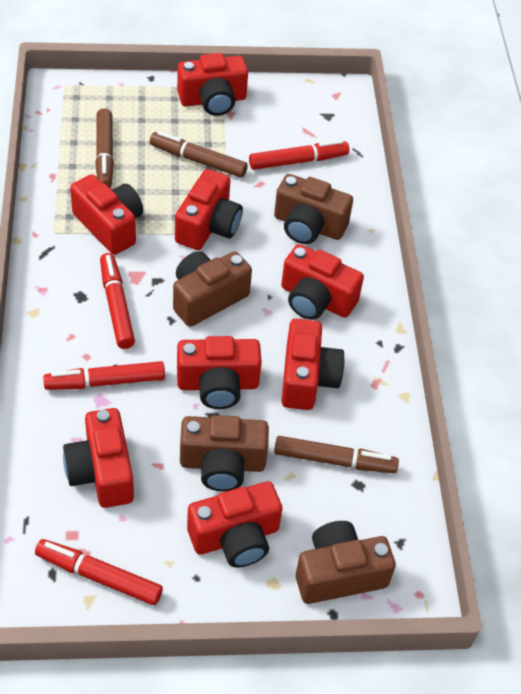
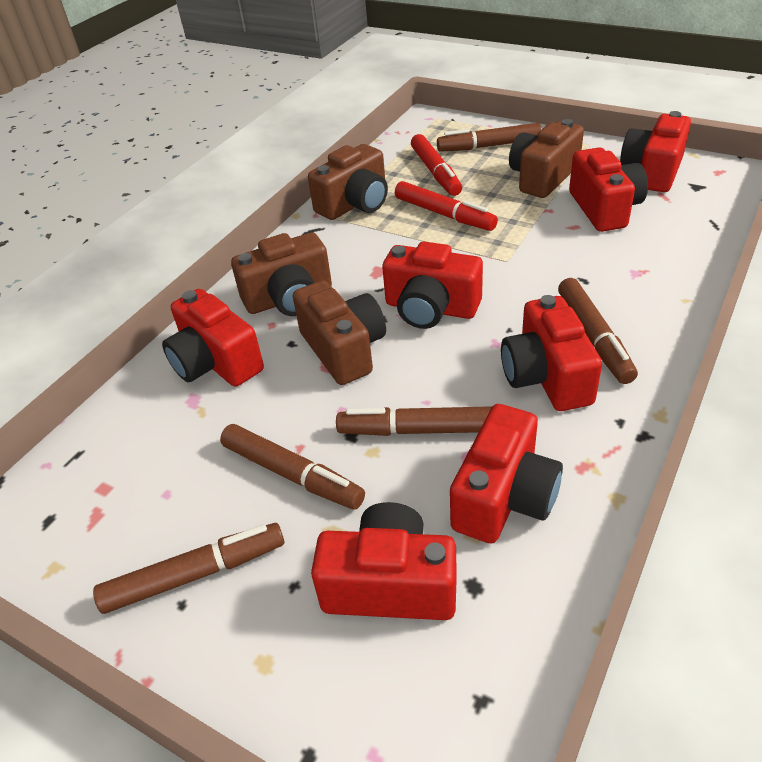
brown marker: 3 -> 5
red camera: 8 -> 7
red marker: 4 -> 2

